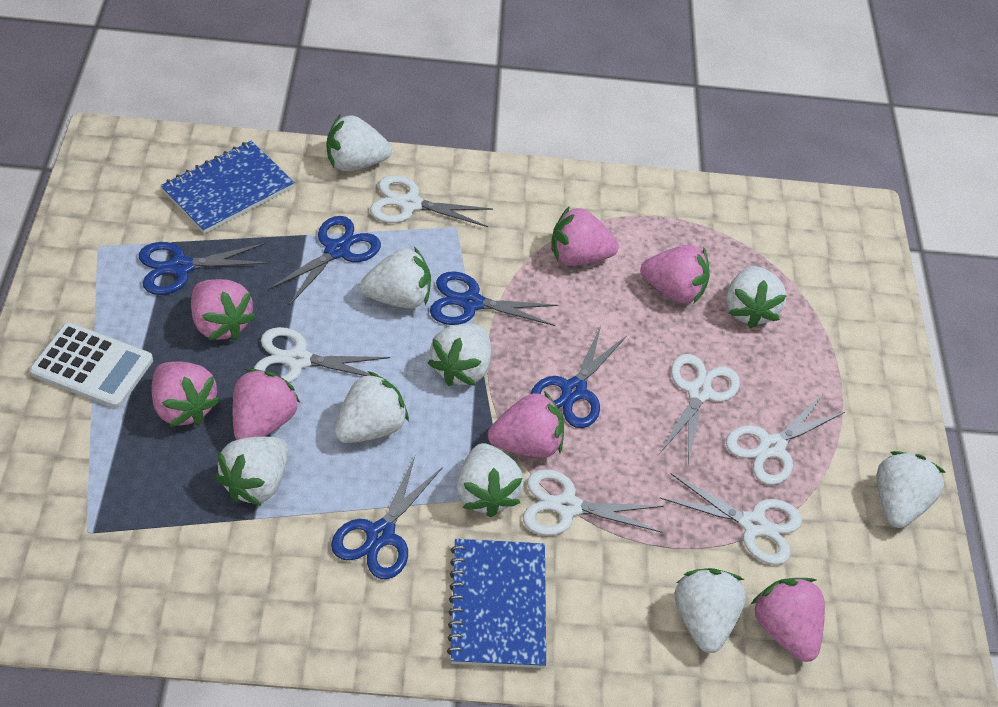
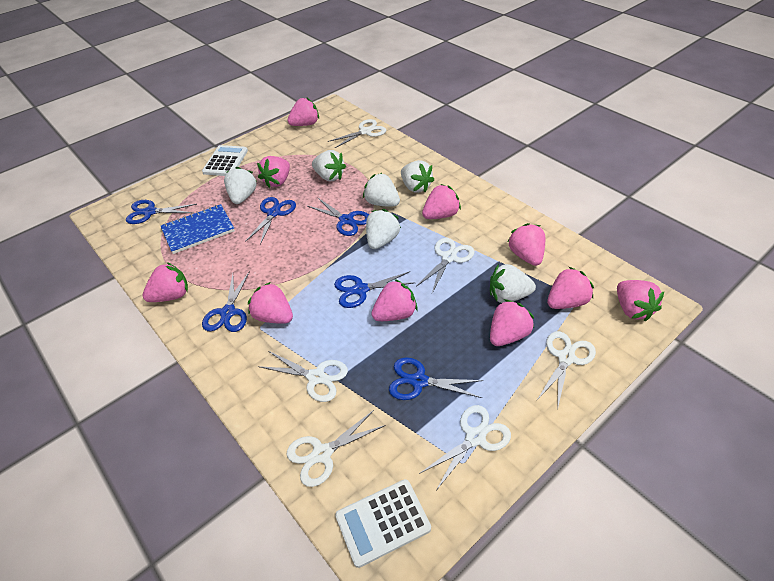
blue notebook: 2 -> 1
blue scissors: 5 -> 6
pink strawberry: 7 -> 10
white calculator: 1 -> 2
white strawberry: 9 -> 6

